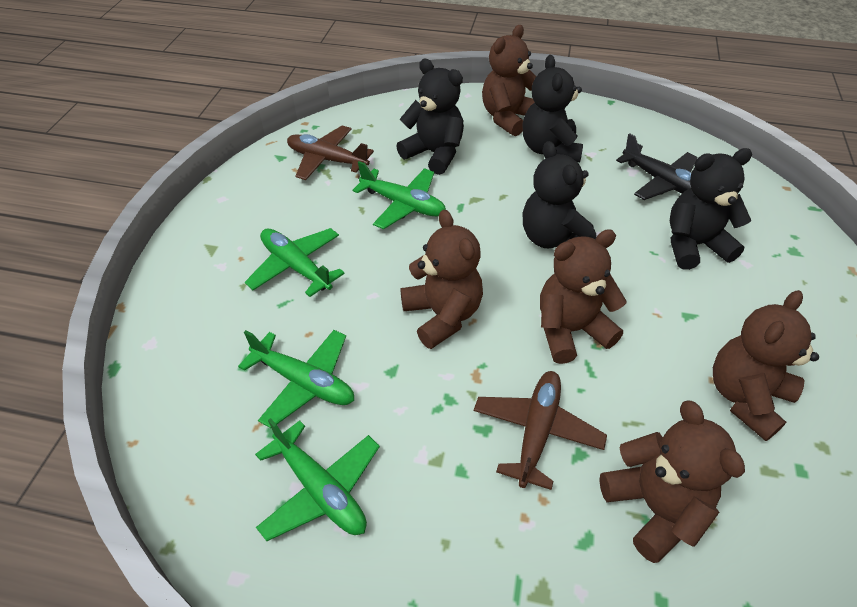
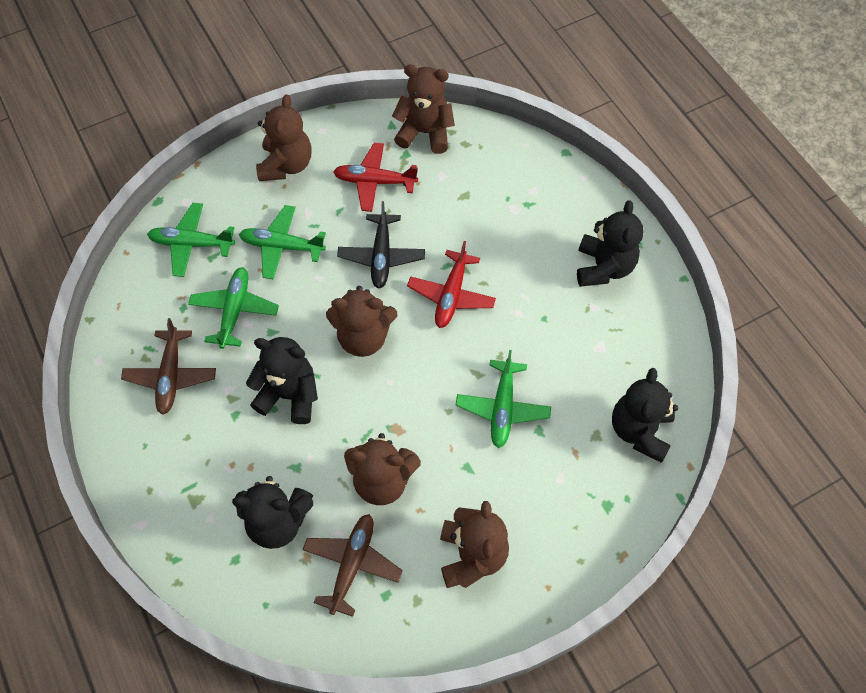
red plane: 0 -> 2

